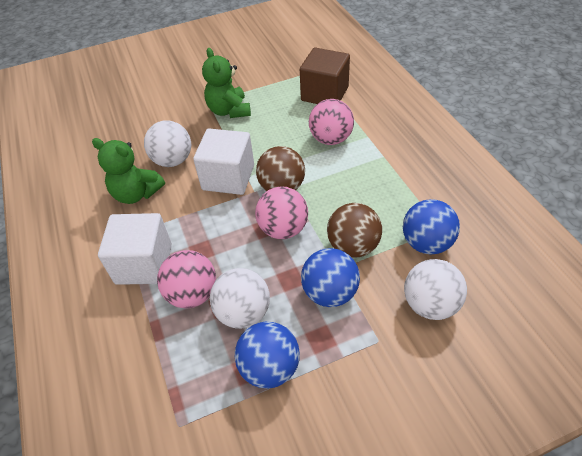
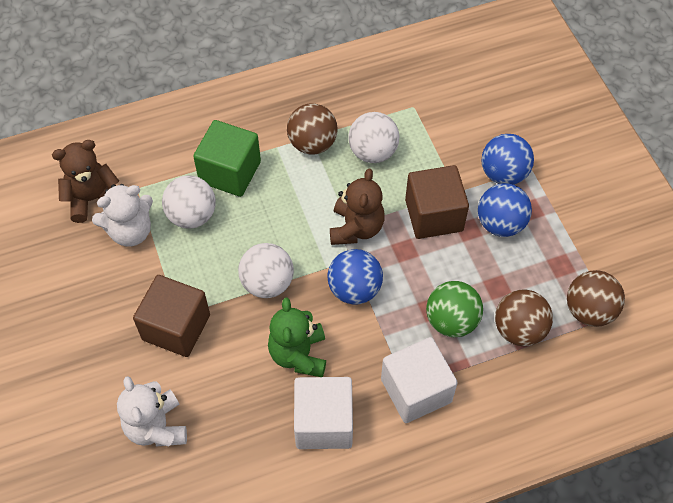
brown ball: 2 -> 3
brown cube: 1 -> 2
brown teddy bear: 0 -> 2
green ball: 0 -> 1
green cube: 0 -> 1
green teddy bear: 2 -> 1
pink ball: 3 -> 0
white teddy bear: 0 -> 2

